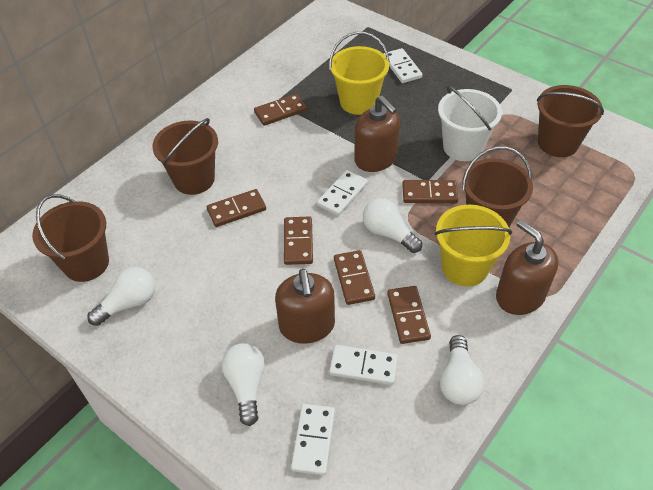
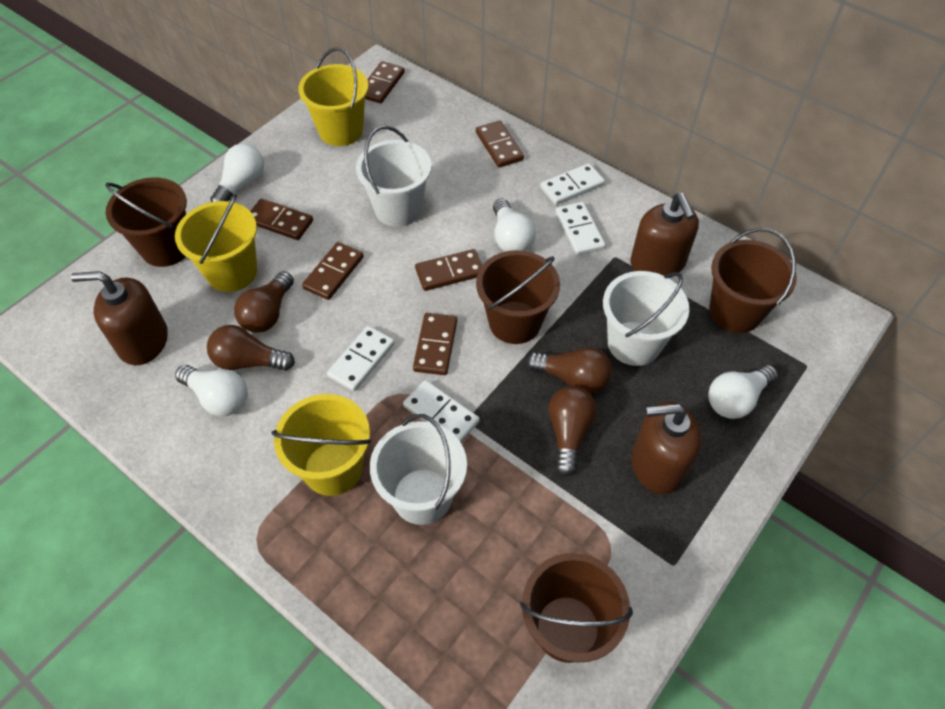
brown light bulb: 0 -> 4
white bucket: 1 -> 3
yellow bucket: 2 -> 3

